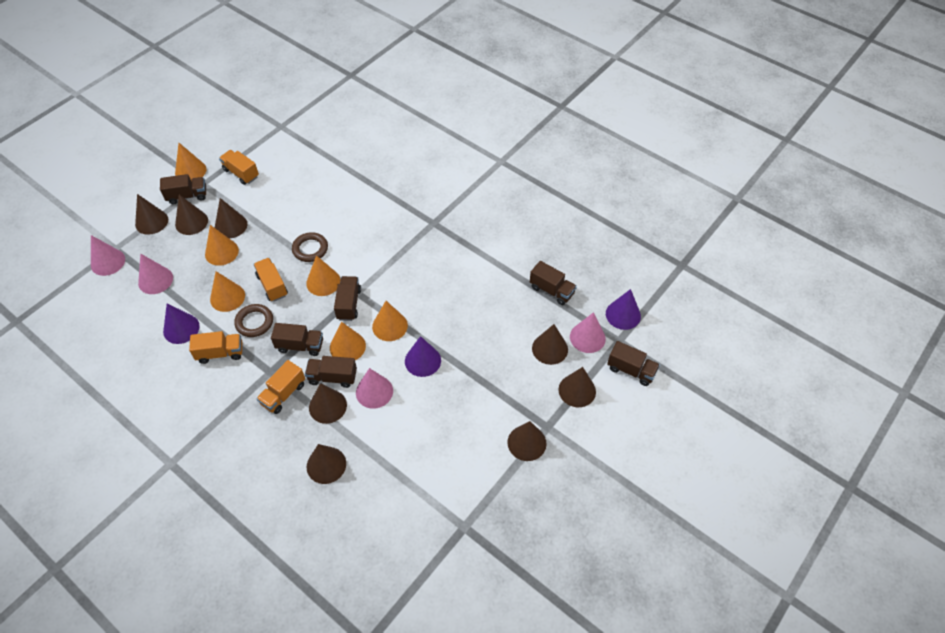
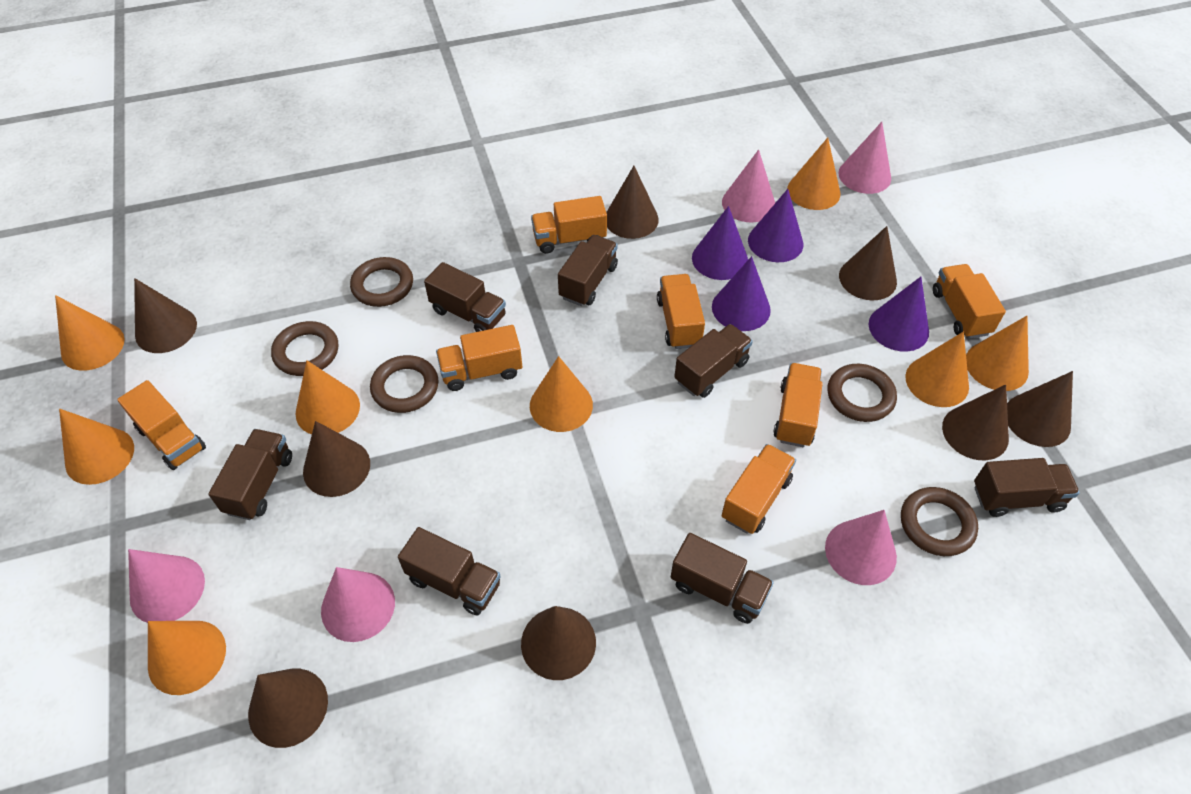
brown ring: 2 -> 5
brown truck: 6 -> 7
orange cone: 6 -> 8
orange truck: 4 -> 7
pink cone: 4 -> 5
purple cone: 3 -> 4

